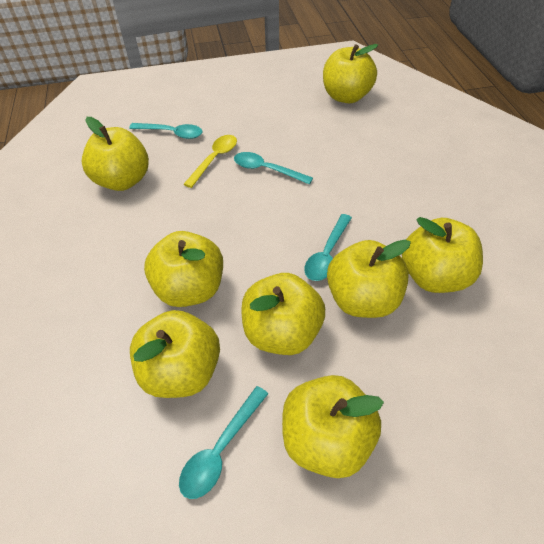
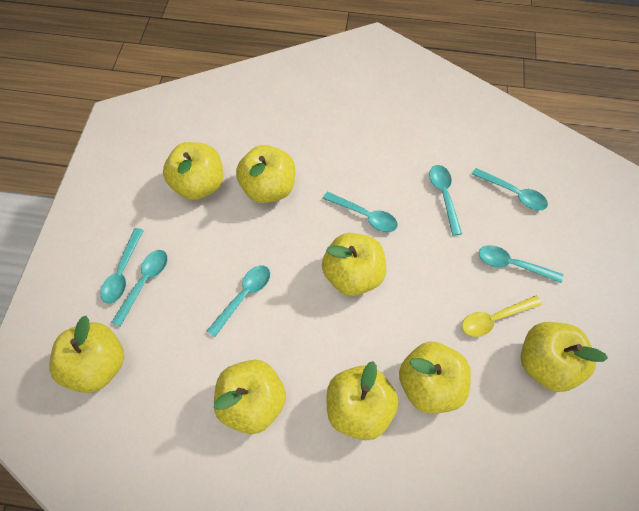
turquoise spoon: 4 -> 7

